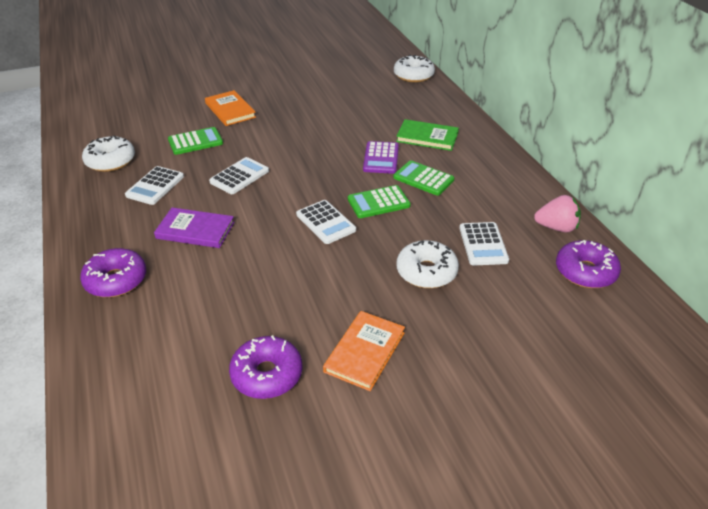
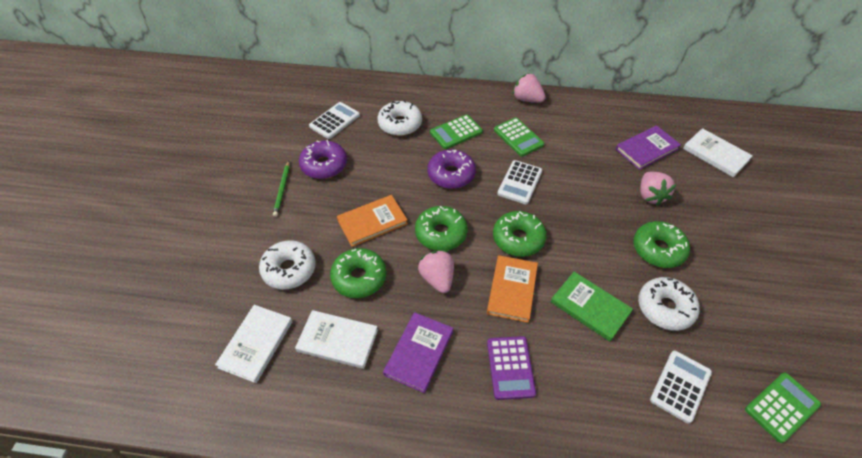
green donut: 0 -> 4
green pencil: 0 -> 1
pink strawberry: 1 -> 3
purple book: 1 -> 2
purple donut: 3 -> 2
white book: 0 -> 3
white calculator: 4 -> 3

